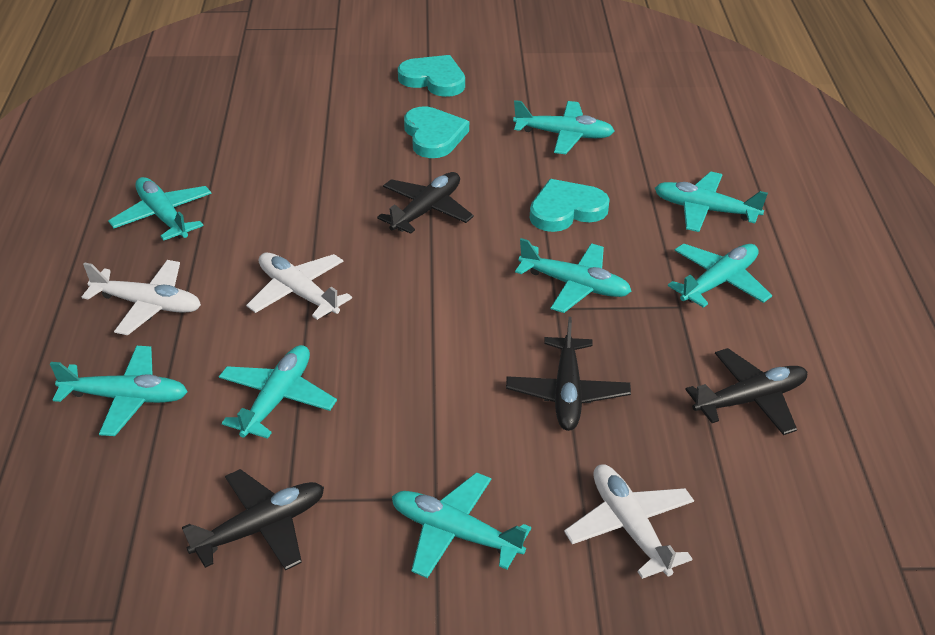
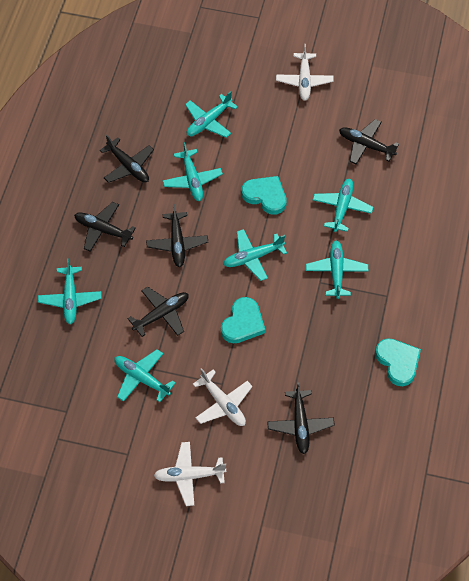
black plane: 4 -> 6
turquoise plane: 8 -> 7

